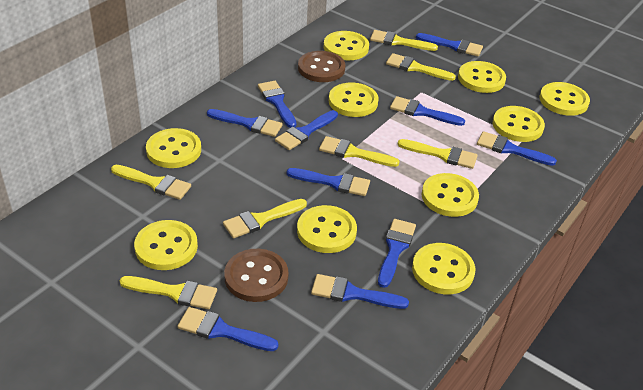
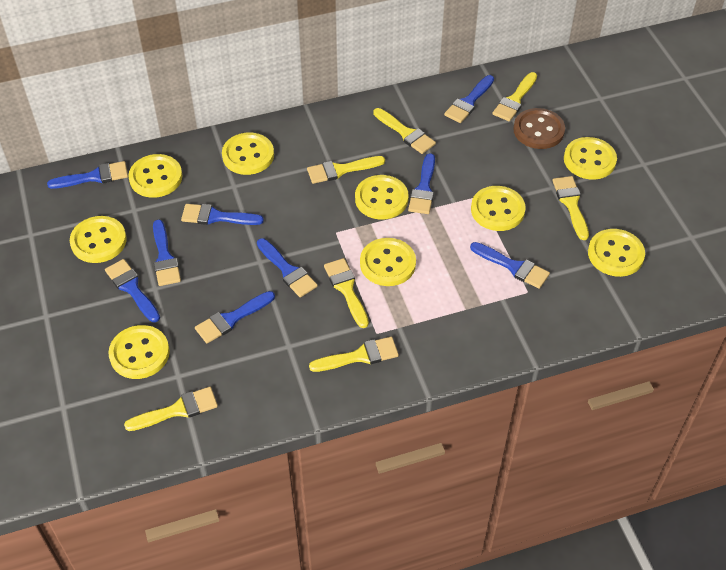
blue brush: 10 -> 9
brown button: 2 -> 1
yellow button: 10 -> 9

